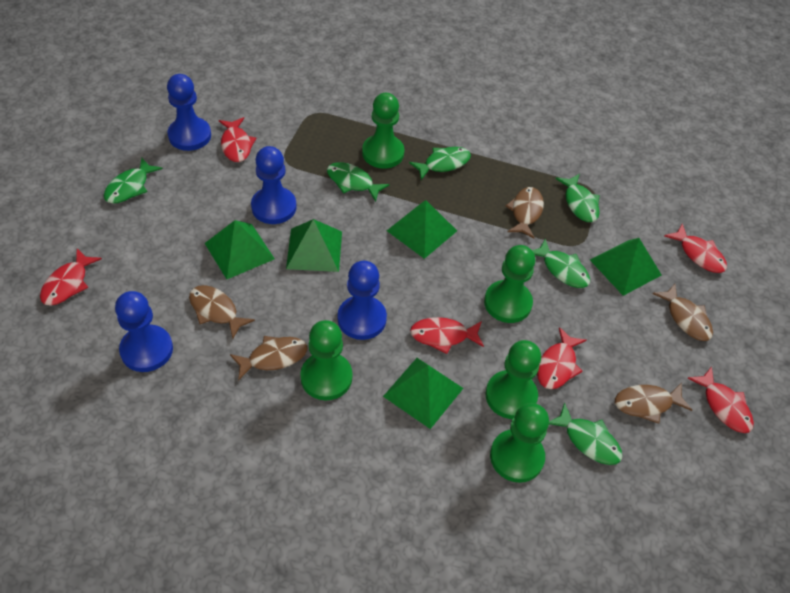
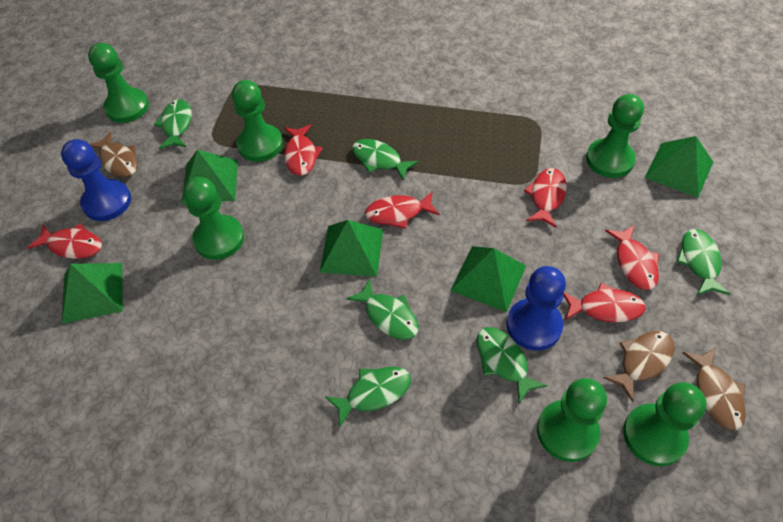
blue pawn: 4 -> 2
brown fish: 5 -> 3
green pawn: 5 -> 6

